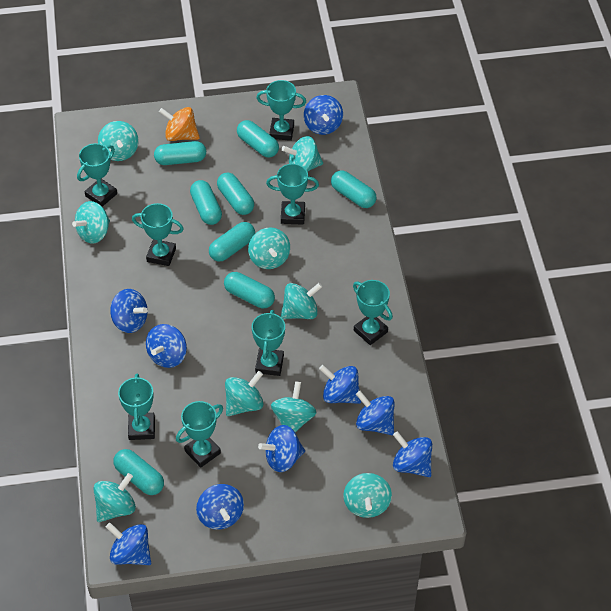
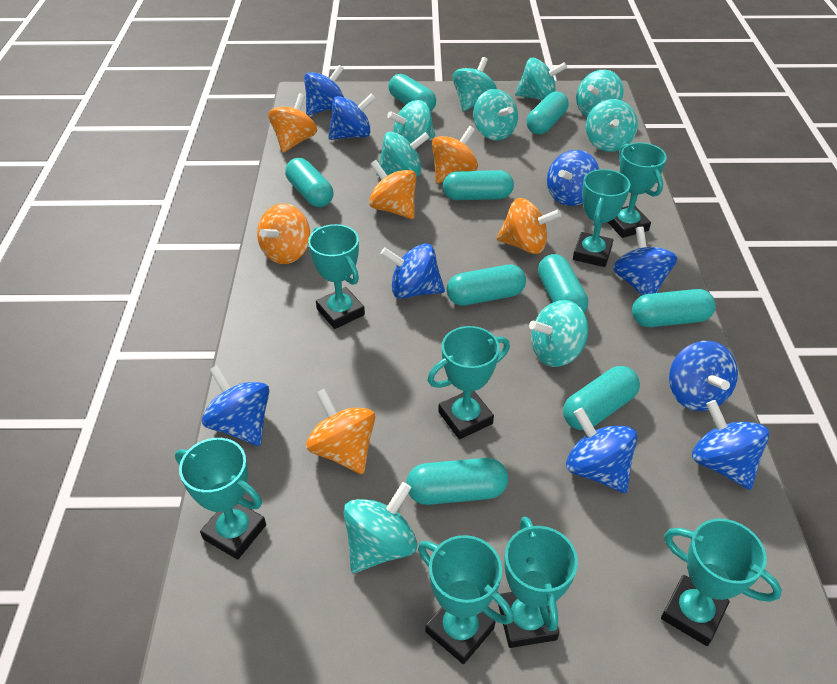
orange spinning top: 1 -> 6
turquoise capsule: 8 -> 9

